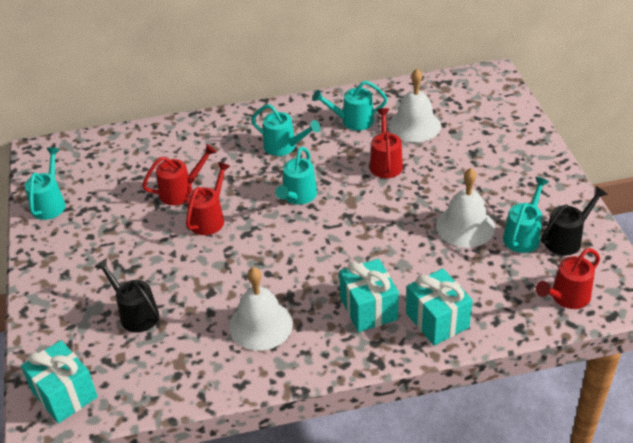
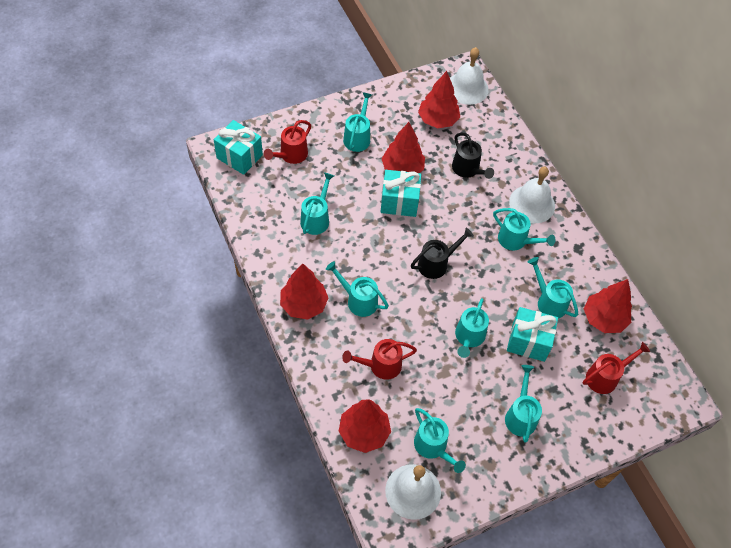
red tree: 0 -> 5
red watering can: 4 -> 3
turquoise watering can: 5 -> 8

